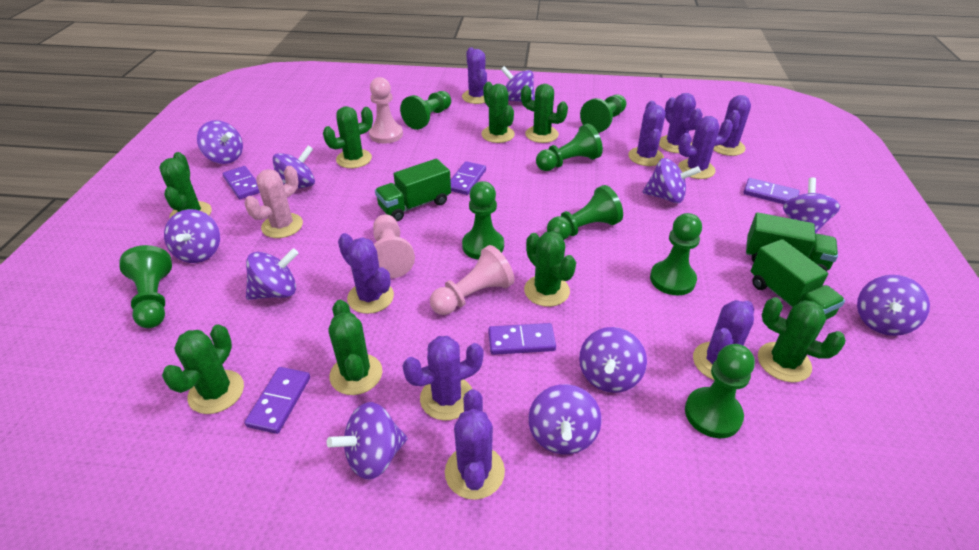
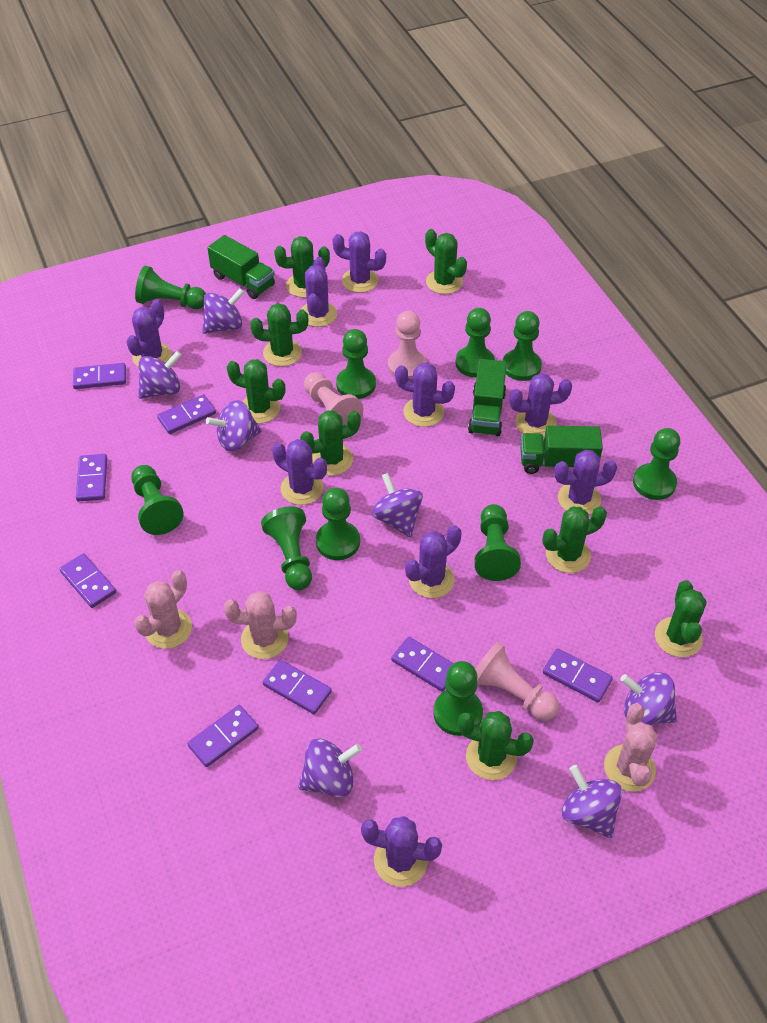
green pawn: 8 -> 10
pink cactus: 1 -> 3
purple domino: 5 -> 8
purple spinning top: 11 -> 7

